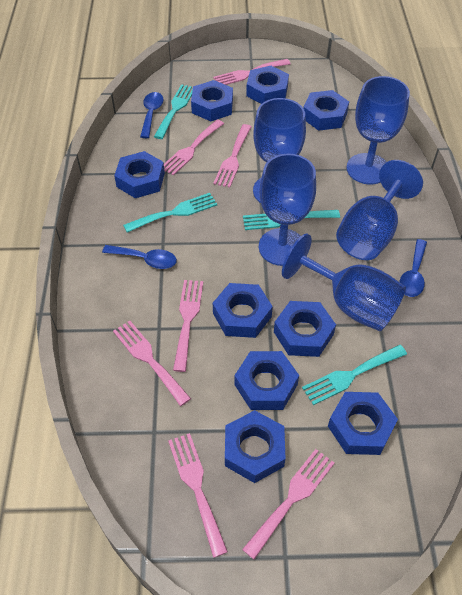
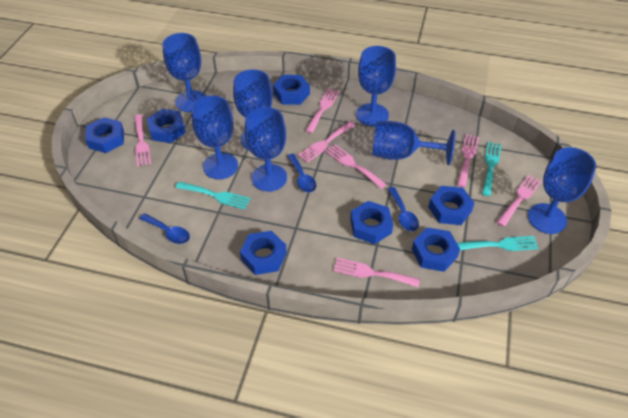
blue goblet: 5 -> 7
blue nut: 9 -> 7
turquoise fork: 4 -> 3

